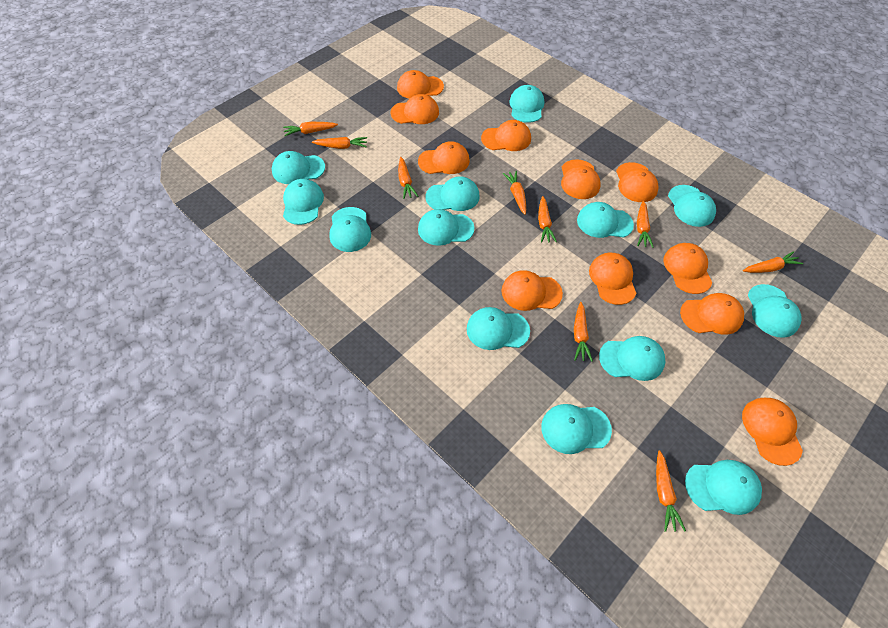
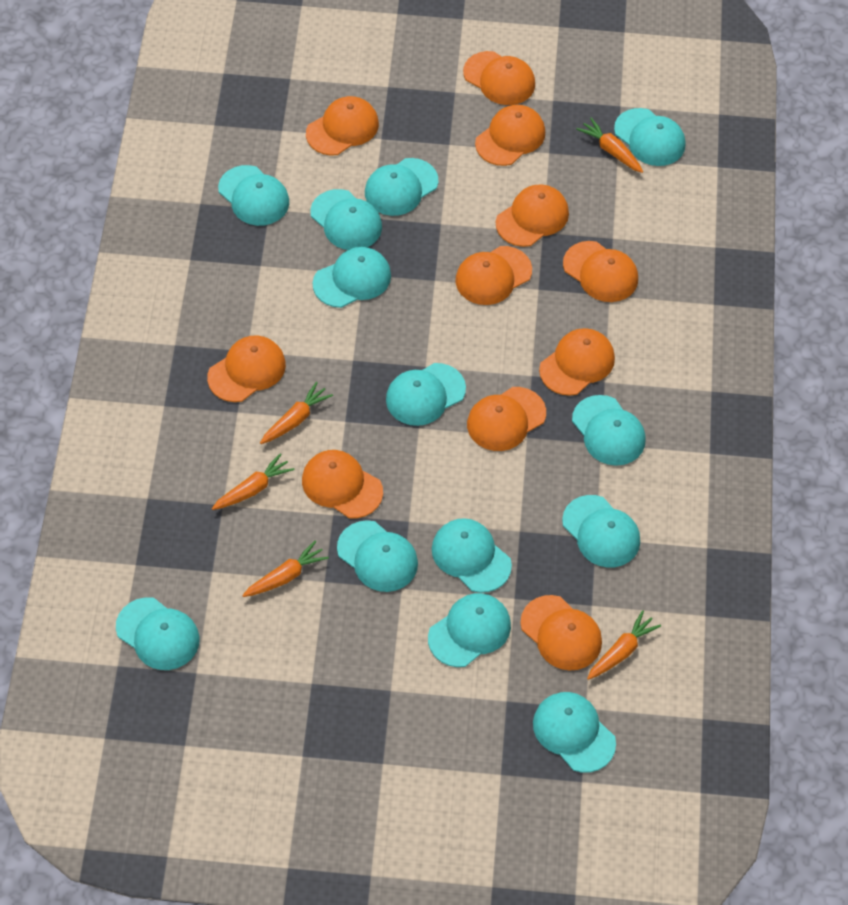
orange carrot: 9 -> 5

